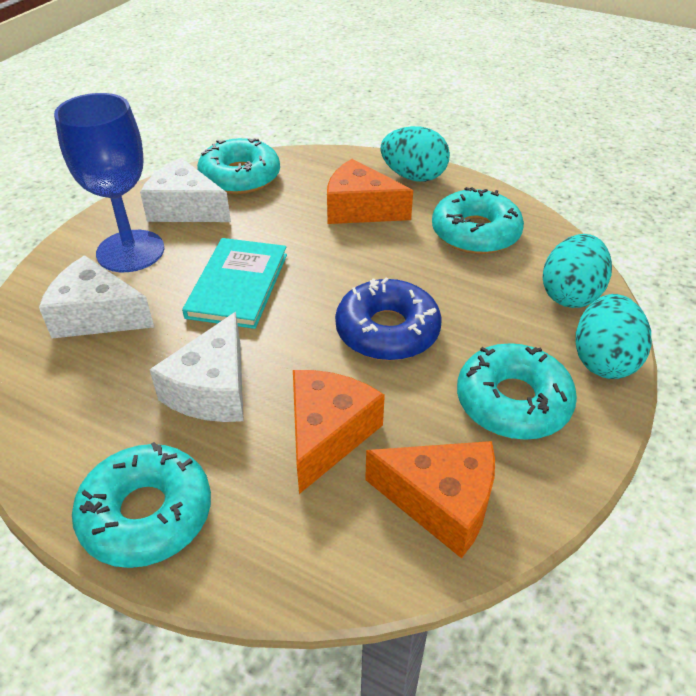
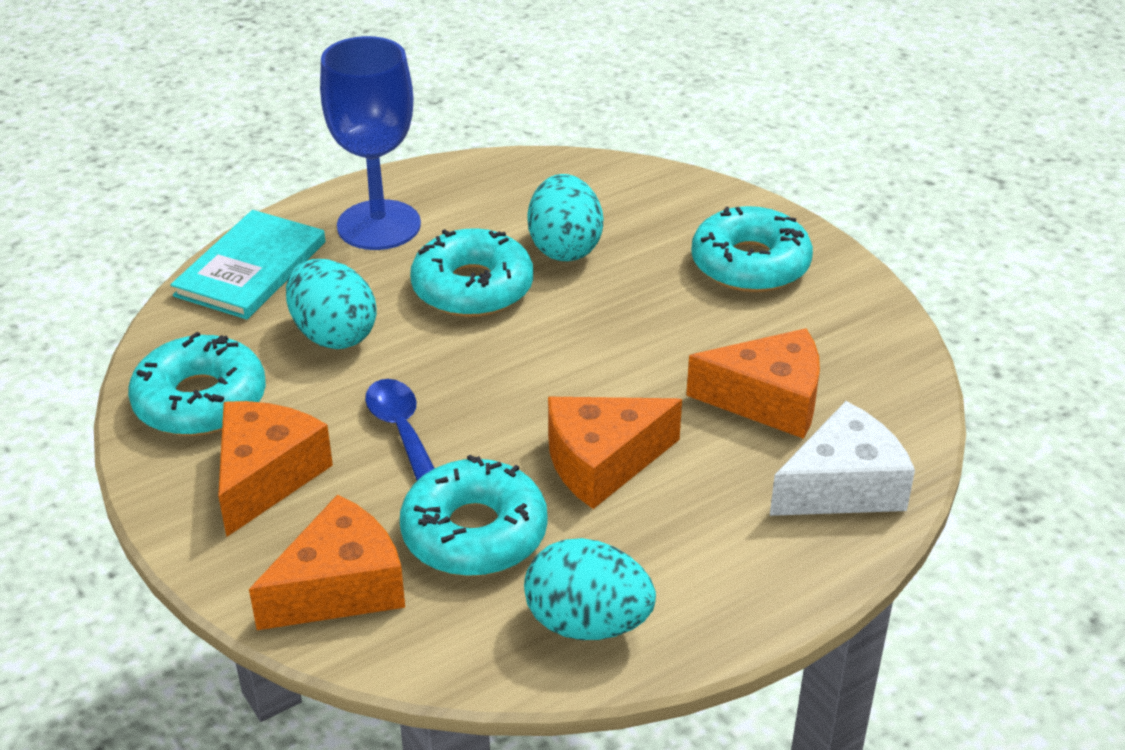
blue donut: 1 -> 0
blue spoon: 0 -> 1
orange cheese: 3 -> 4
white cheese: 3 -> 1

